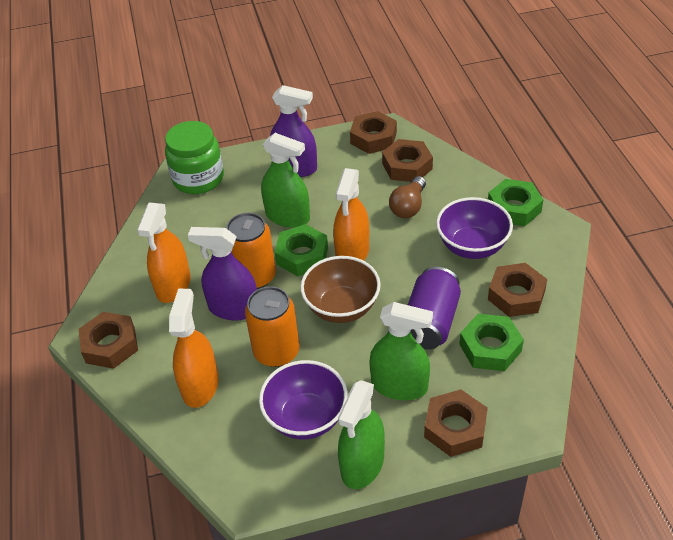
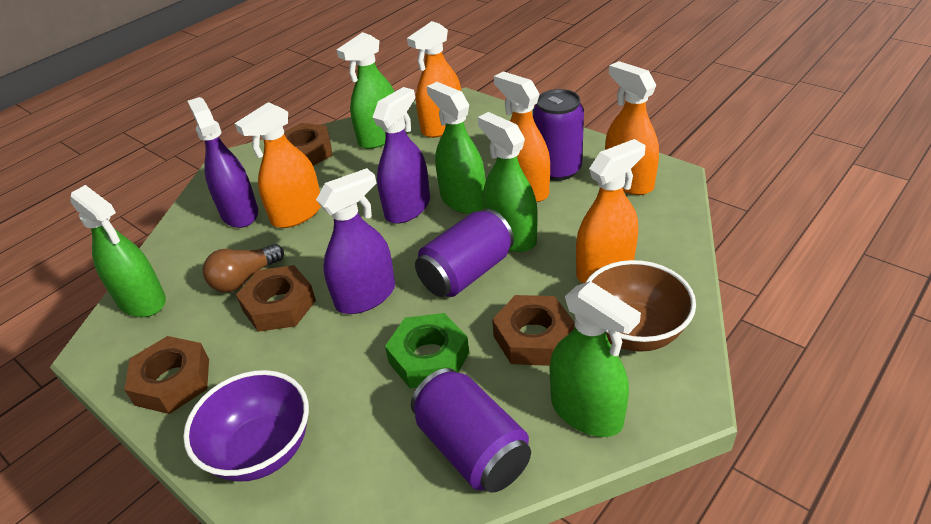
brown nut: 5 -> 4
green jar: 1 -> 0
green nut: 3 -> 1
green spray bottle: 3 -> 5
orange can: 2 -> 0
orange spray bottle: 3 -> 5
purple bowl: 2 -> 1
purple can: 1 -> 3
purple spray bottle: 2 -> 3

